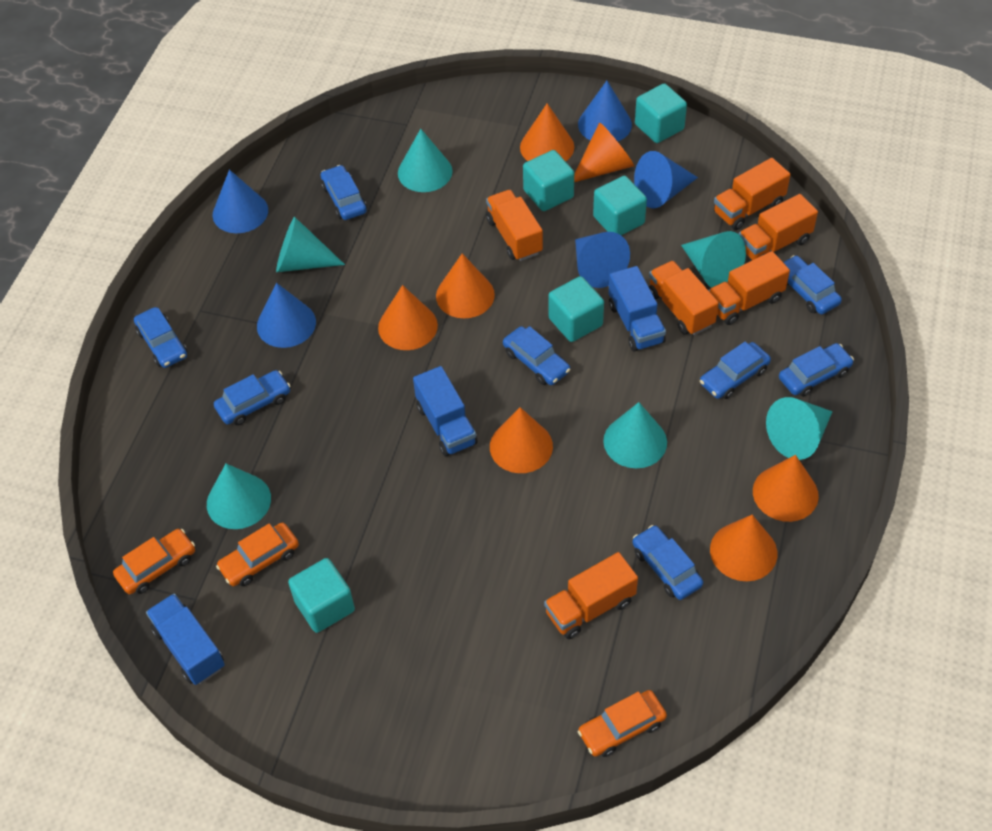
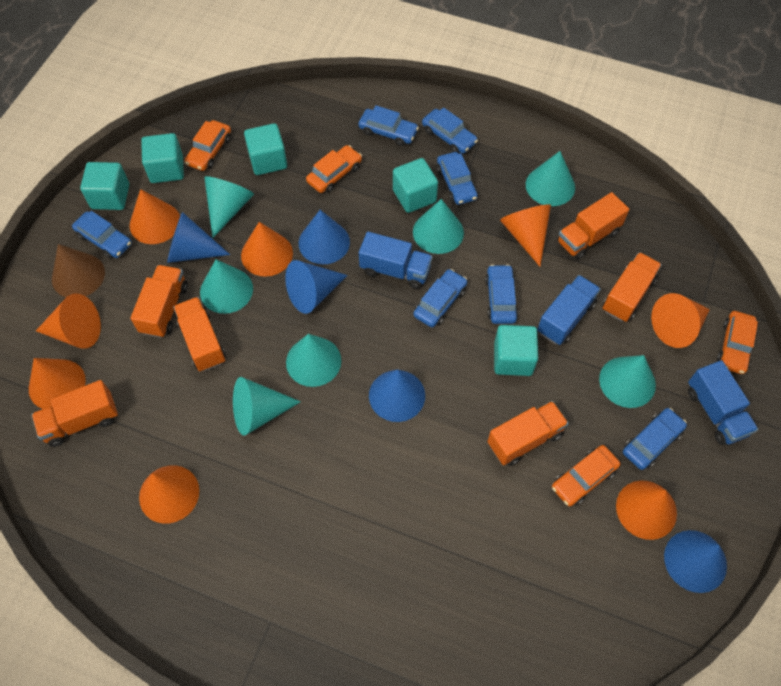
blue car: 8 -> 7
brown cone: 0 -> 1
orange car: 3 -> 4
orange cone: 7 -> 8
turquoise cone: 6 -> 7

